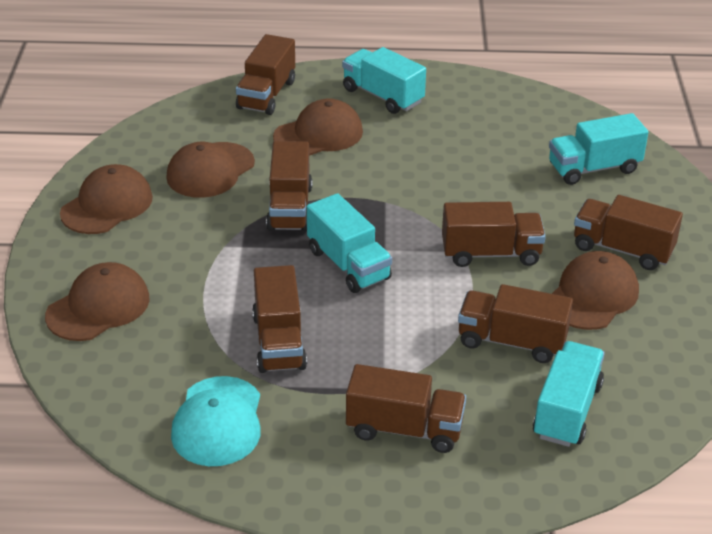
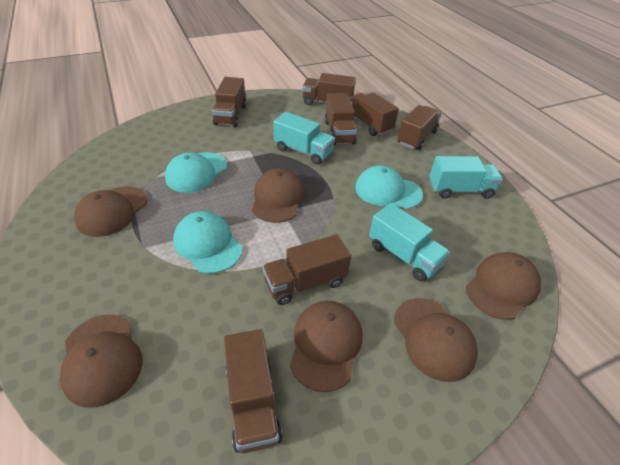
brown cap: 5 -> 6
turquoise cap: 1 -> 3
turquoise truck: 4 -> 3

